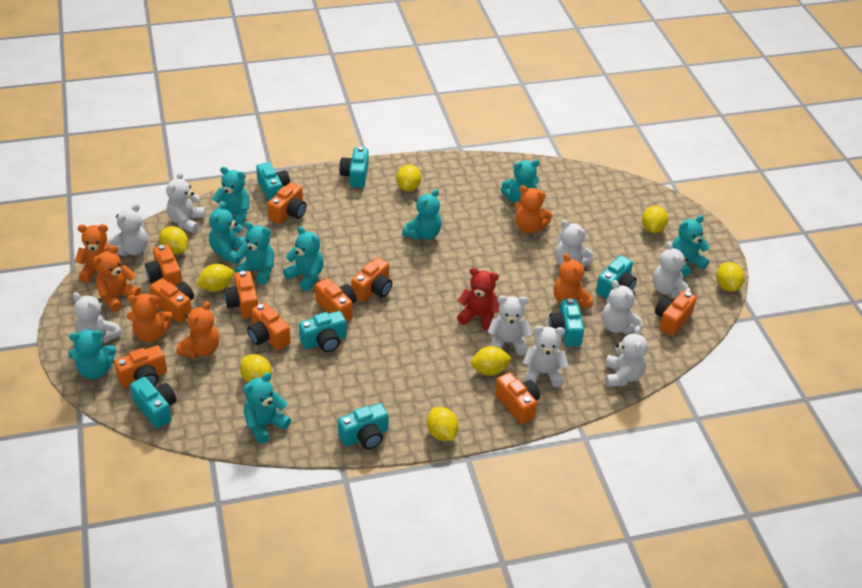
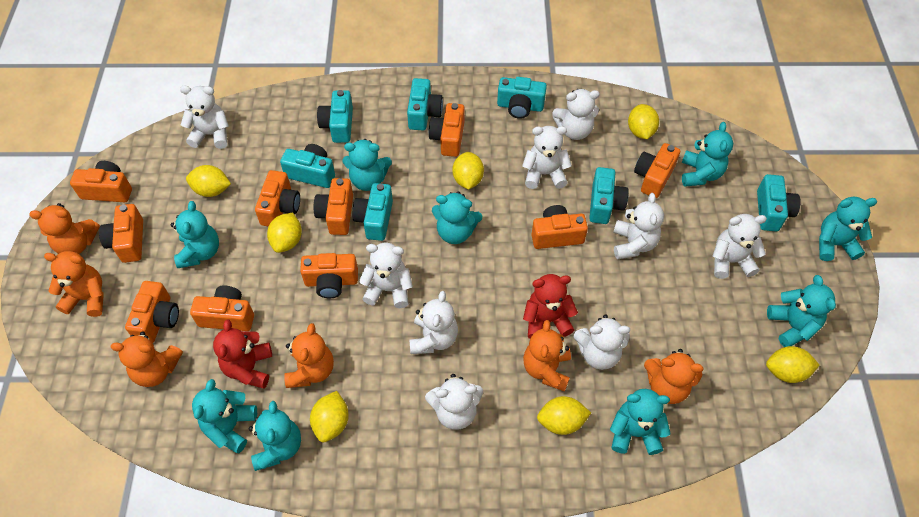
red teddy bear: 1 -> 2
yellow lemon: 8 -> 7

